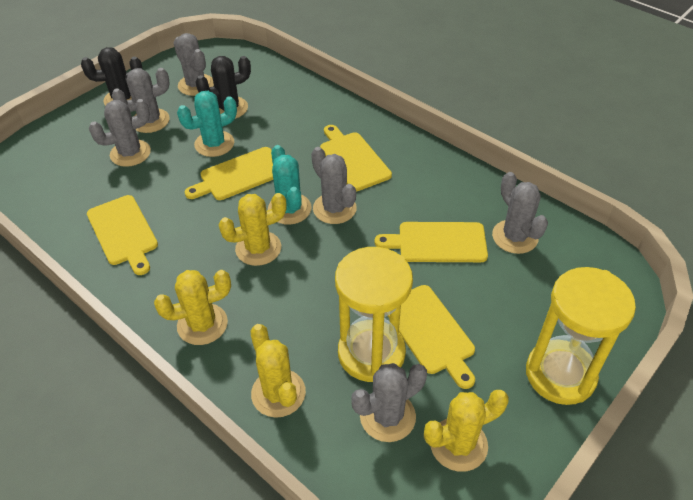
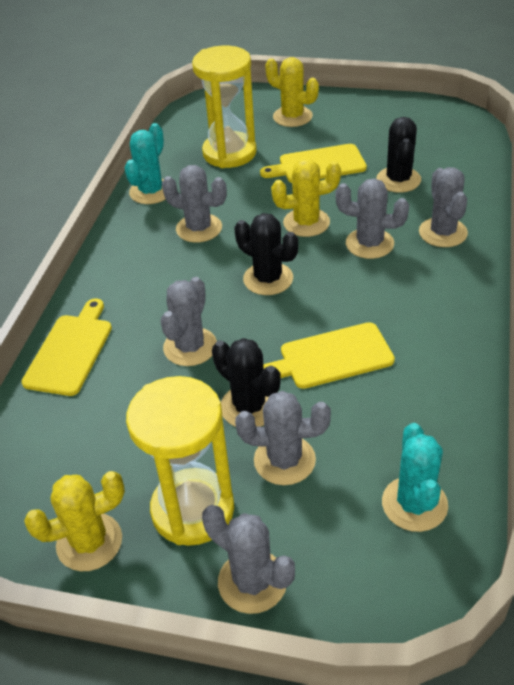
black cactus: 2 -> 3
yellow cactus: 4 -> 3
yellow cutting board: 5 -> 3

